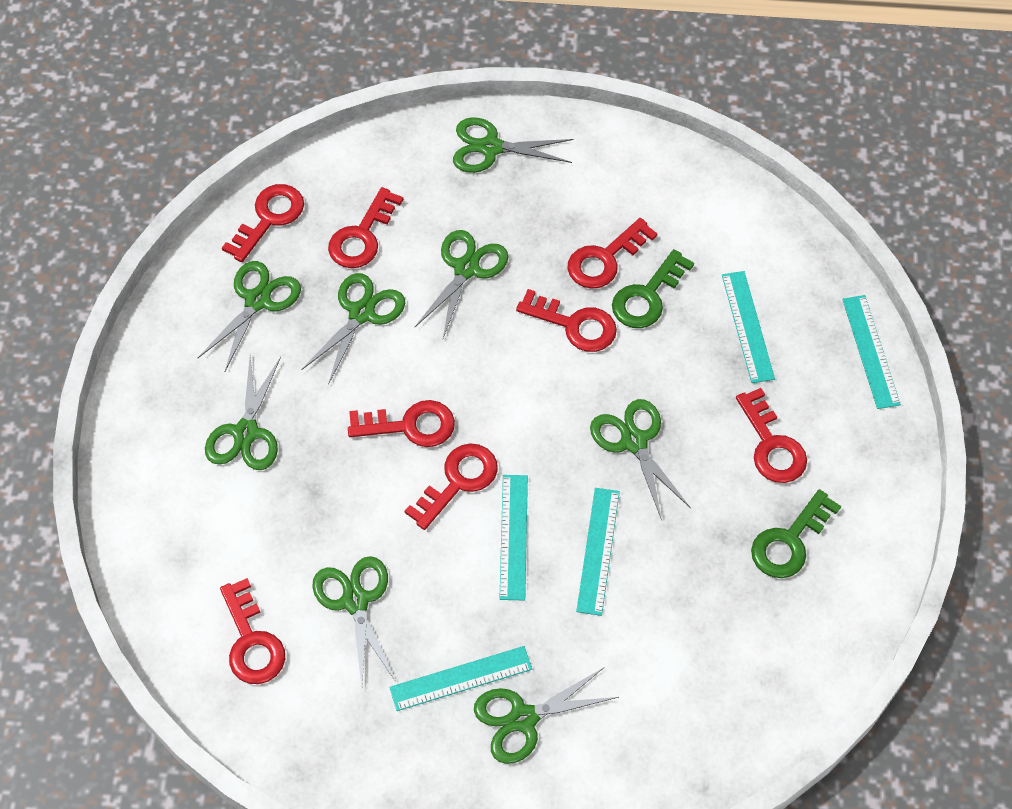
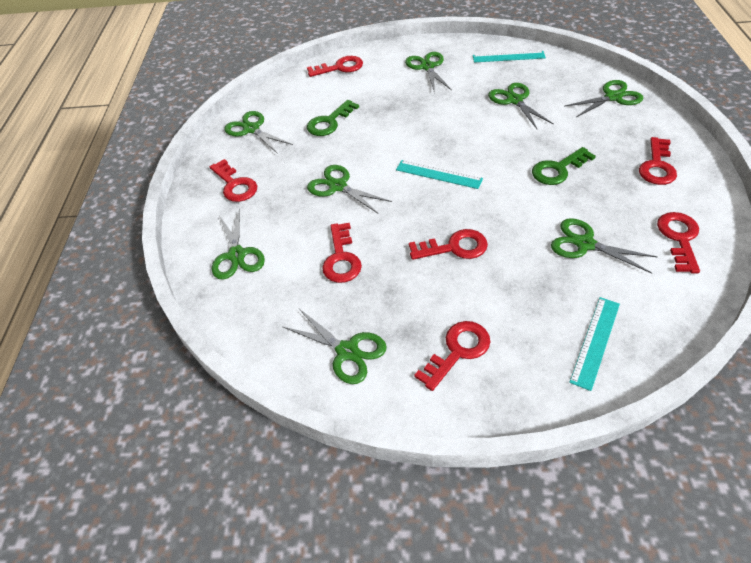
red key: 8 -> 7
turquoise ruler: 5 -> 3

